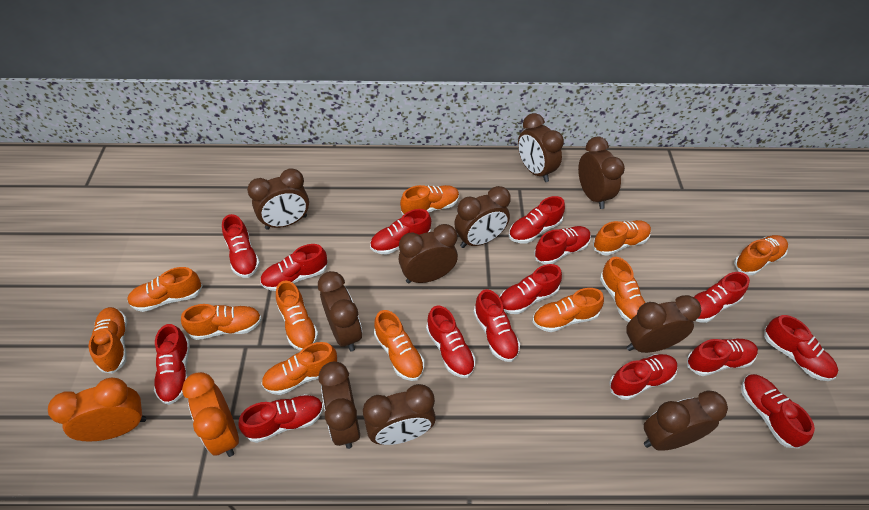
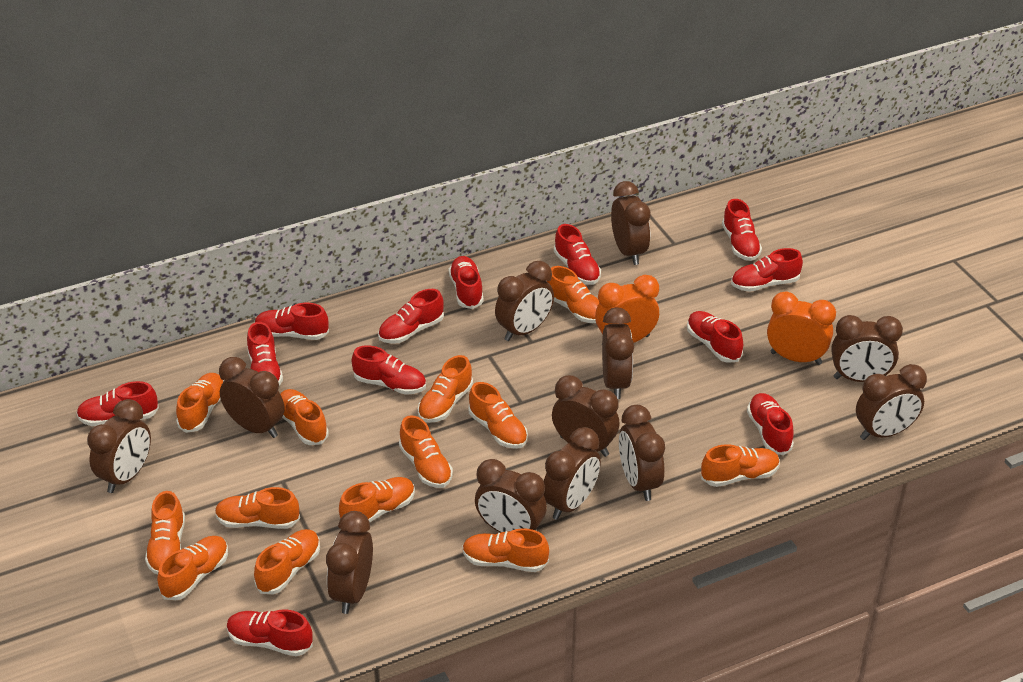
brown clock: 10 -> 12
orange shoe: 11 -> 13
red shoe: 15 -> 12

